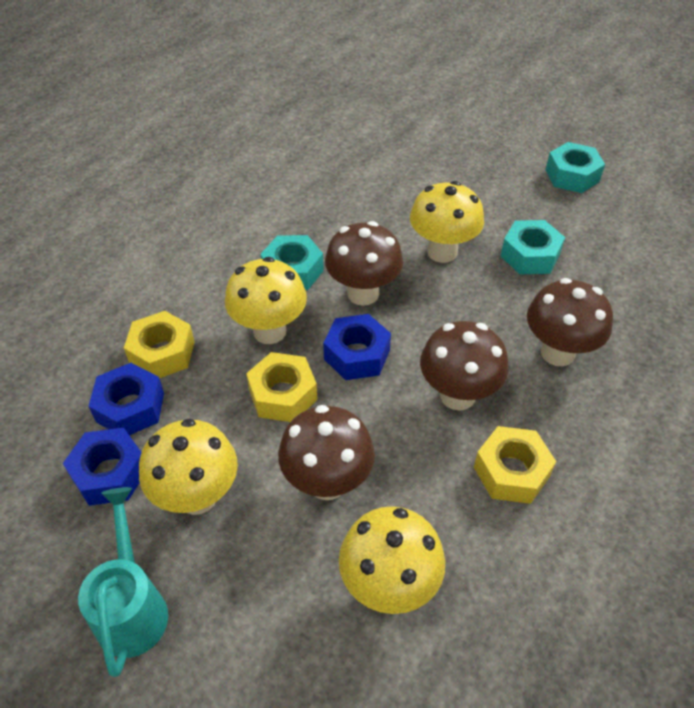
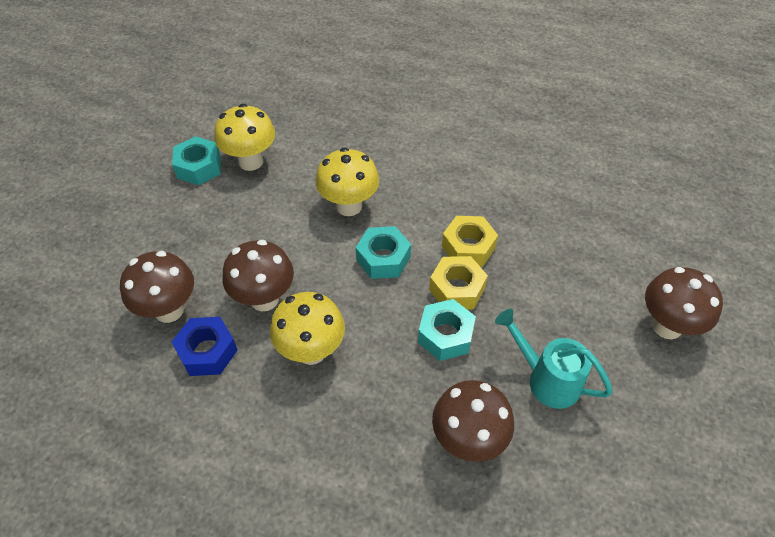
blue nut: 3 -> 1
yellow mushroom: 4 -> 3
yellow nut: 3 -> 2

